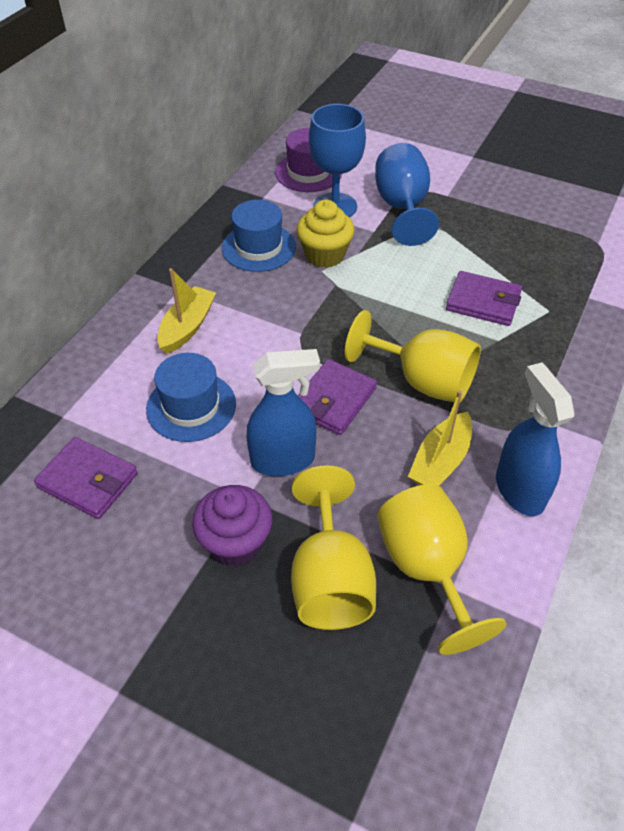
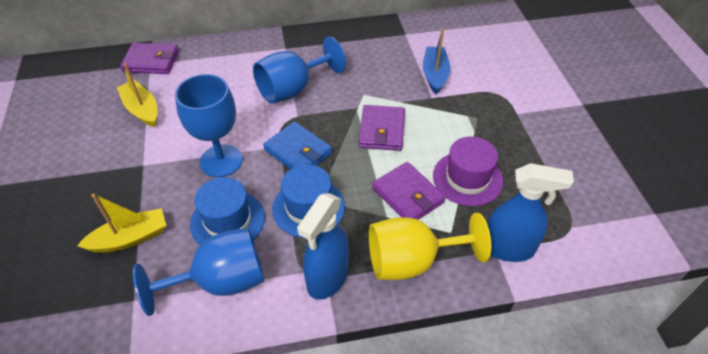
blue boat: 0 -> 1
blue goblet: 2 -> 3
blue wallet: 0 -> 1
purple cupcake: 1 -> 0
yellow cupcake: 1 -> 0
yellow goblet: 3 -> 1

